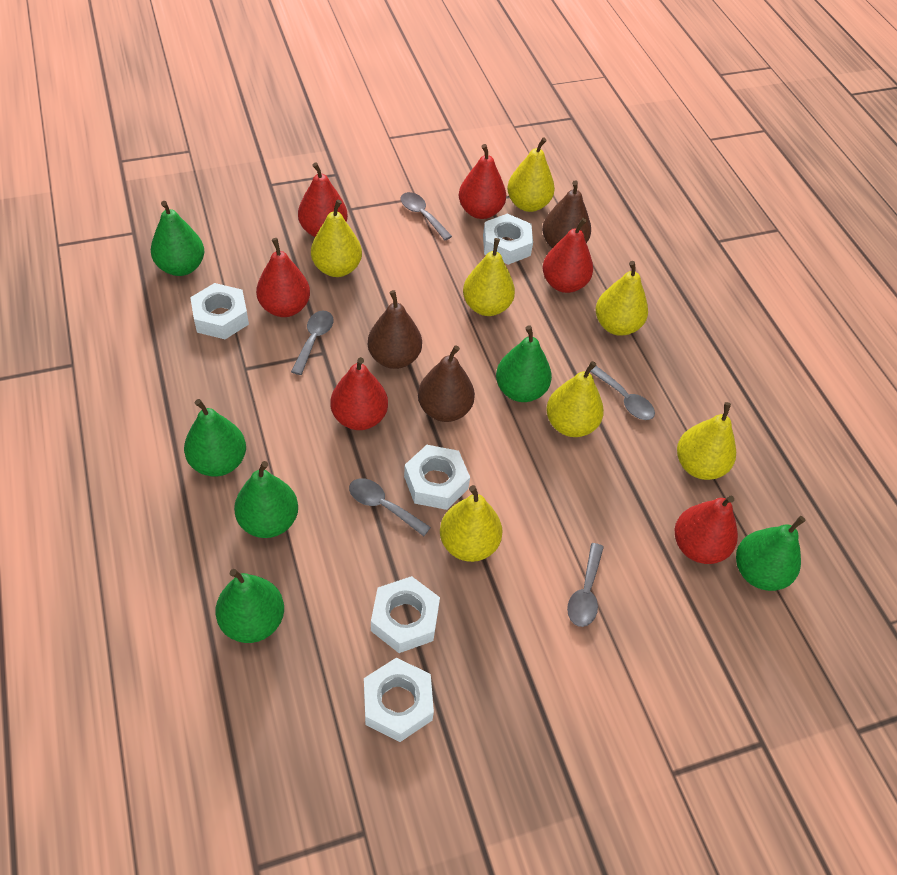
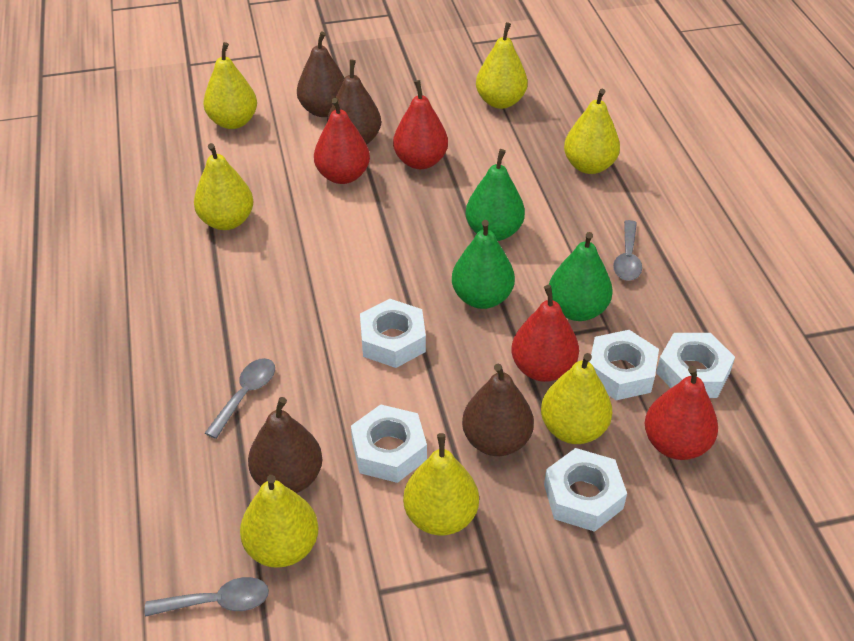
brown pear: 3 -> 4
green pear: 6 -> 3
grey spoon: 5 -> 3
red pear: 6 -> 4

